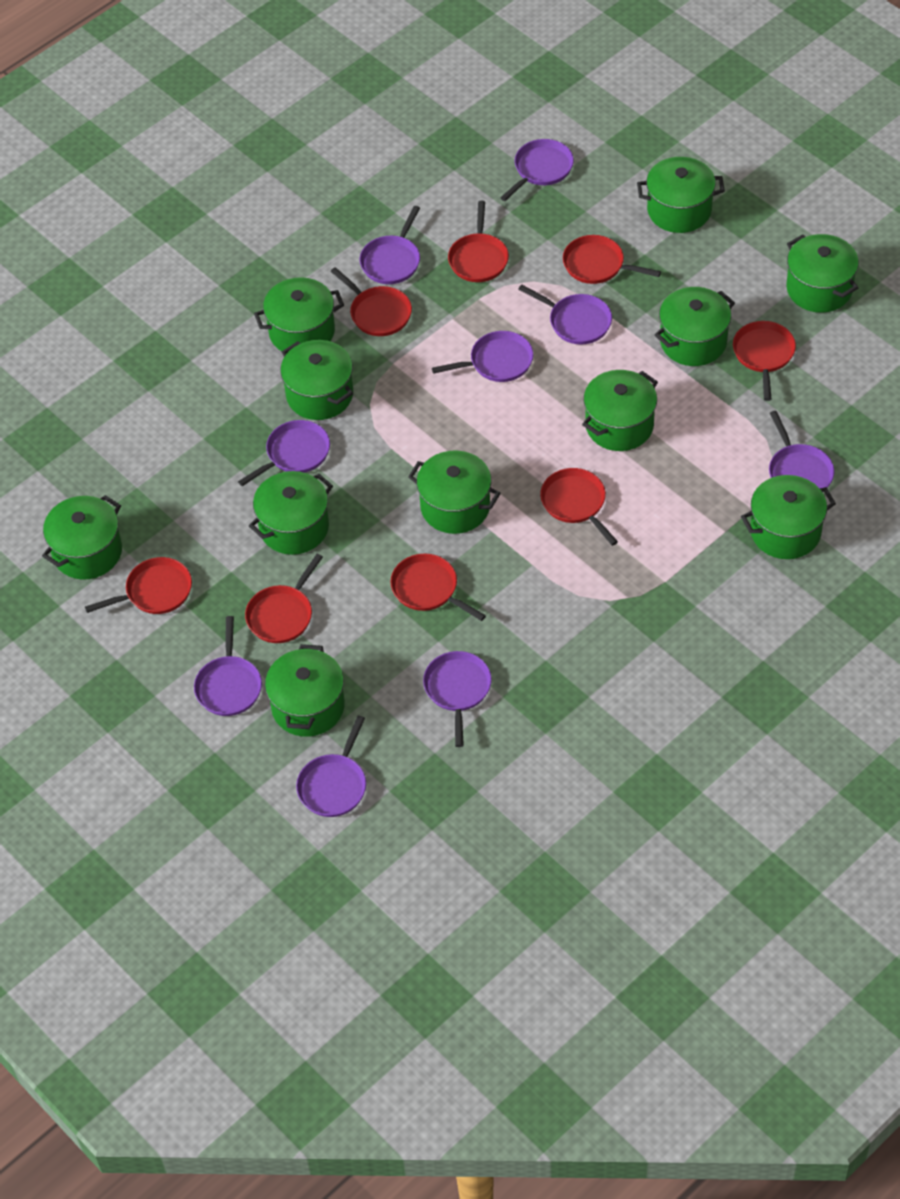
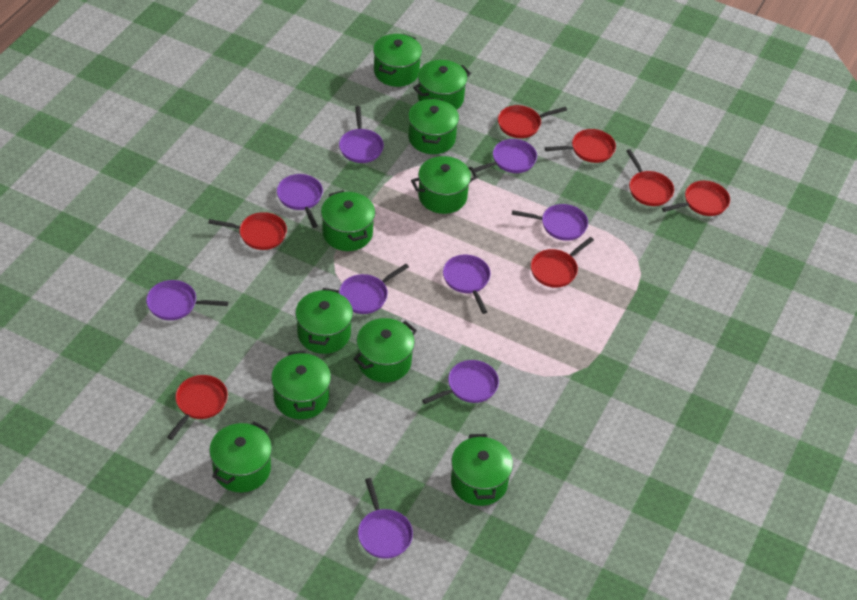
green pot: 11 -> 10
red pan: 8 -> 7

